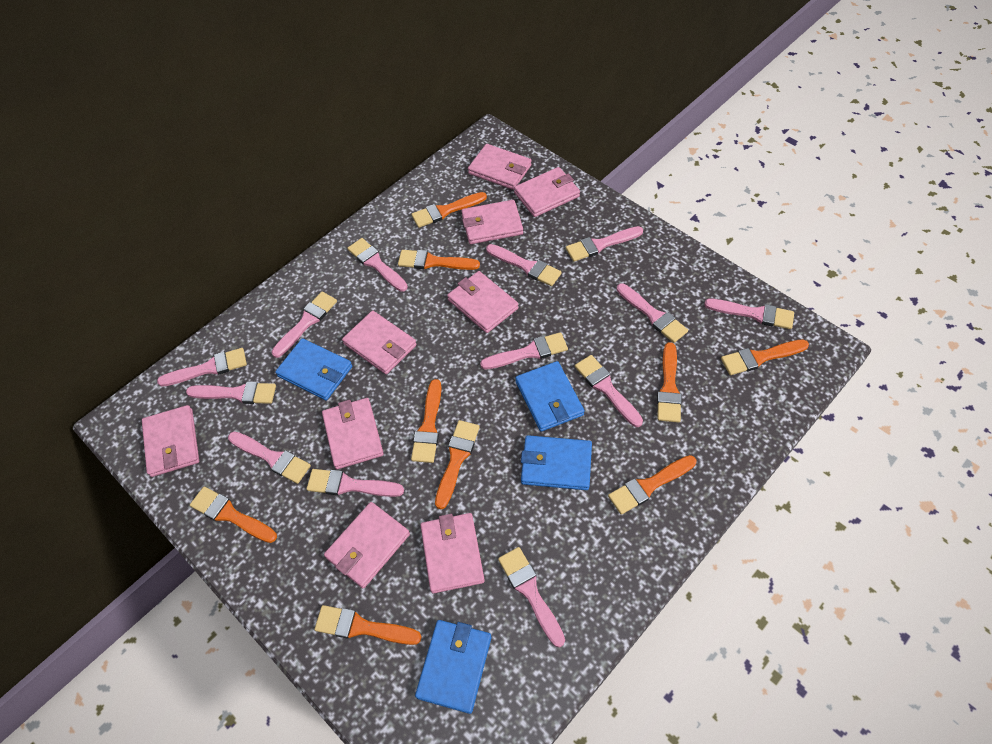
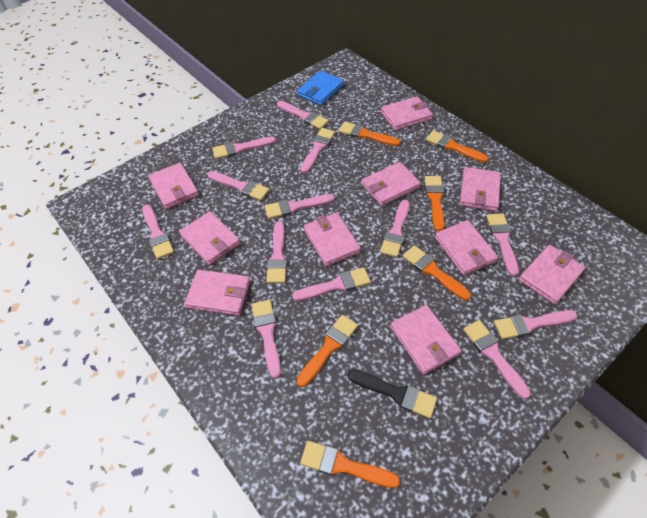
black brush: 0 -> 1
blue wallet: 4 -> 1
orange brush: 9 -> 6
pink wallet: 9 -> 10

